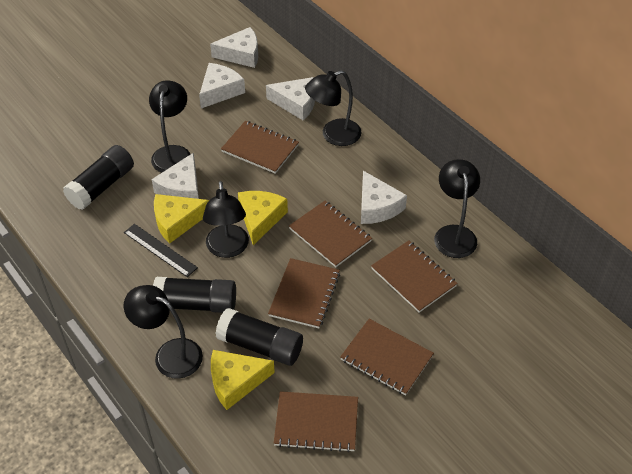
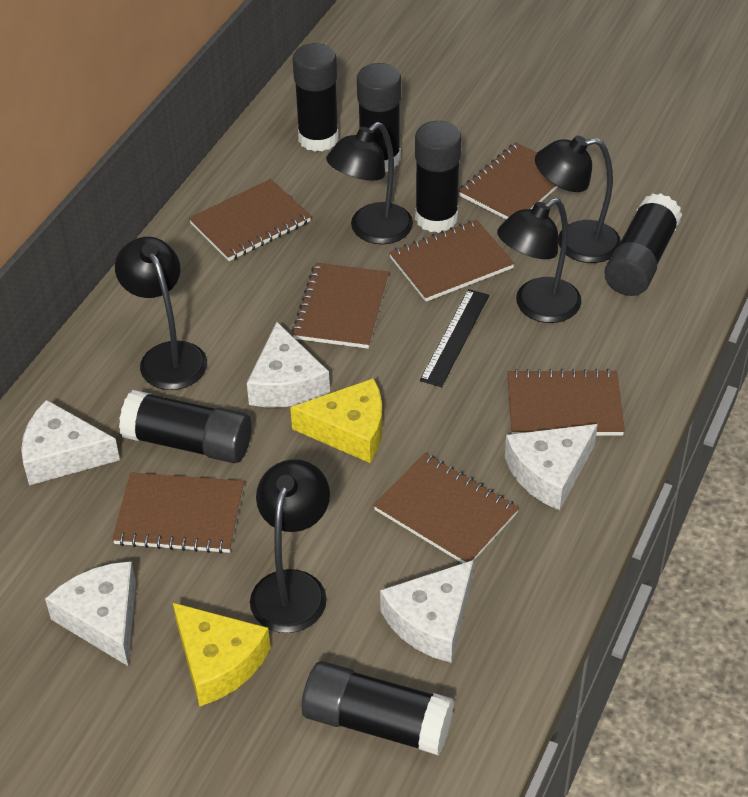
black glue stick: 3 -> 6
brown notebook: 6 -> 7
yellow cheese: 3 -> 2

